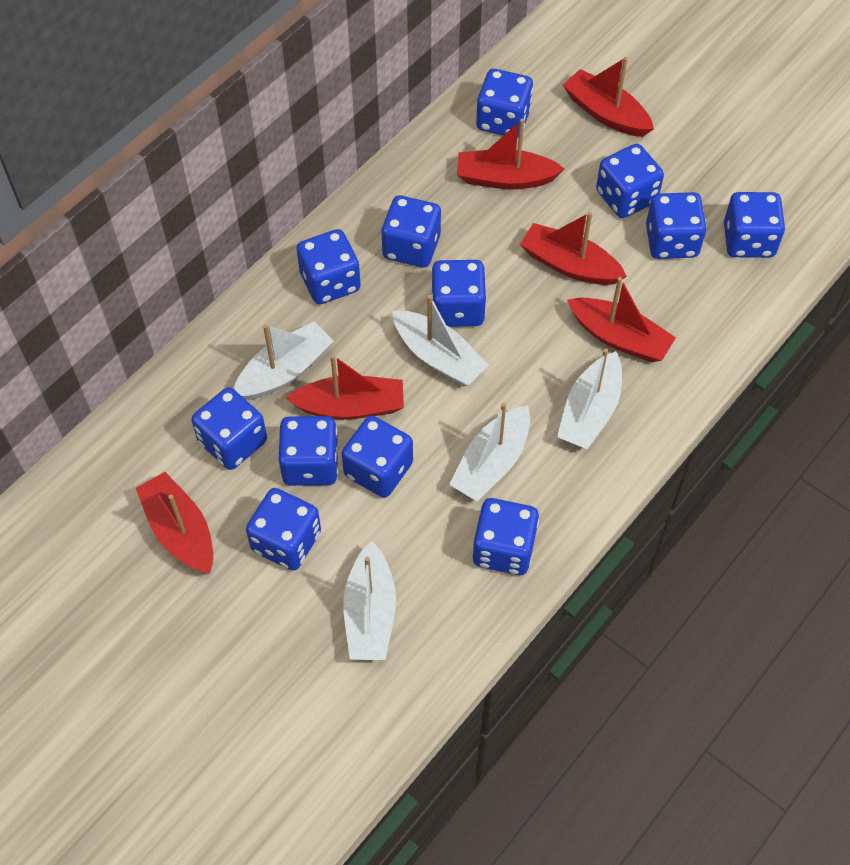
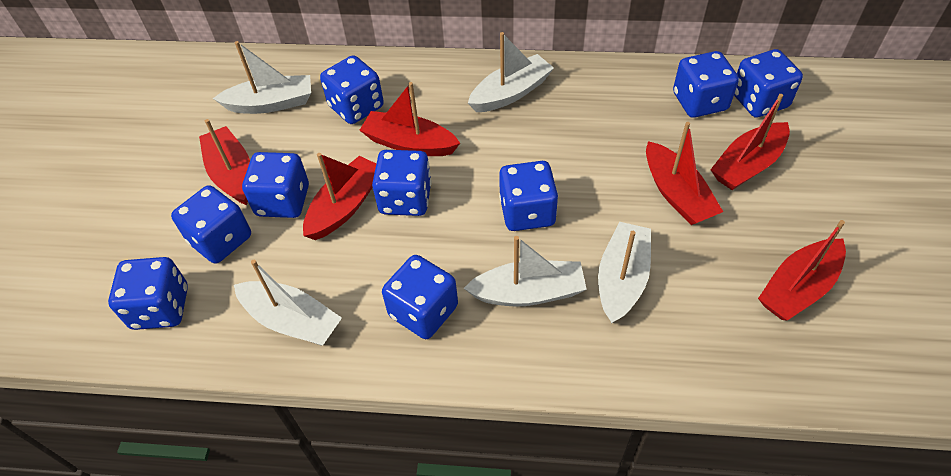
blue dice: 12 -> 9

